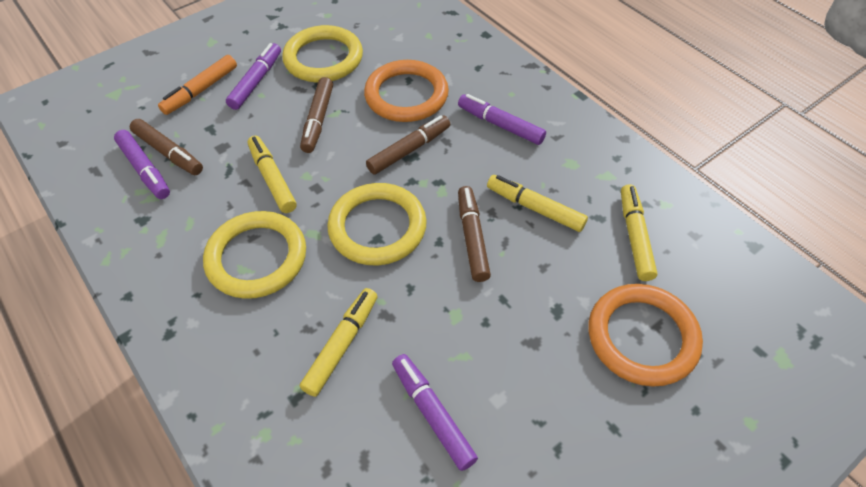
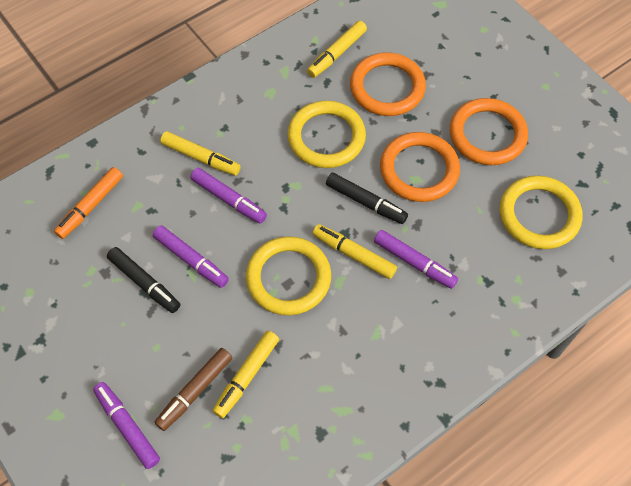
black marker: 0 -> 2
brown marker: 4 -> 1
orange ring: 2 -> 3

